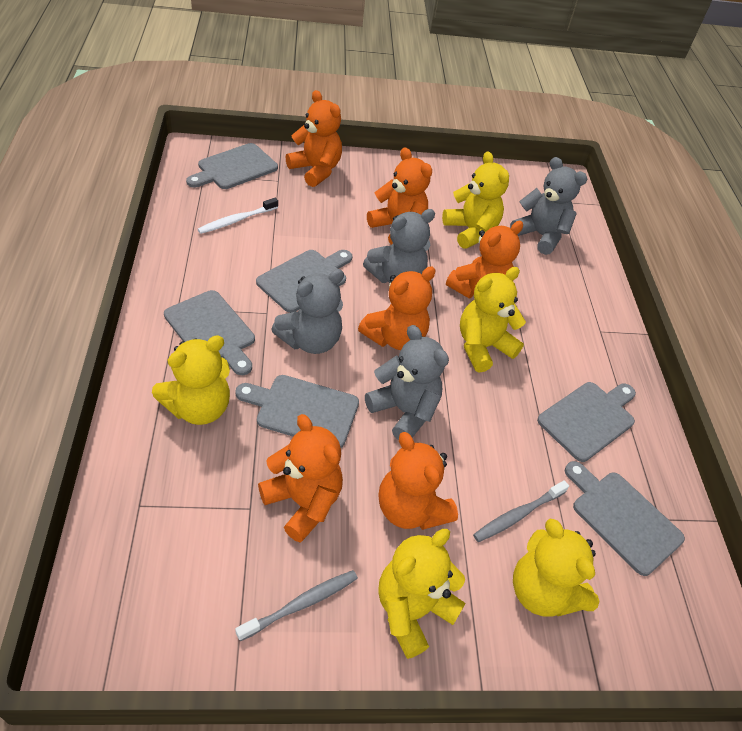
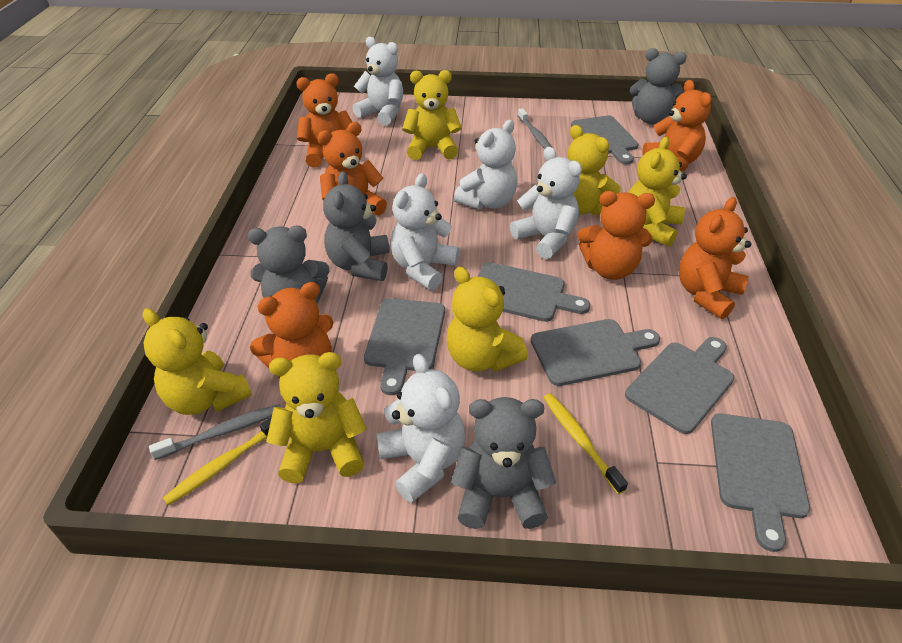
white teddy bear: 0 -> 5
white toothbrush: 1 -> 0
yellow teddy bear: 5 -> 6
yellow toothbrush: 0 -> 2

